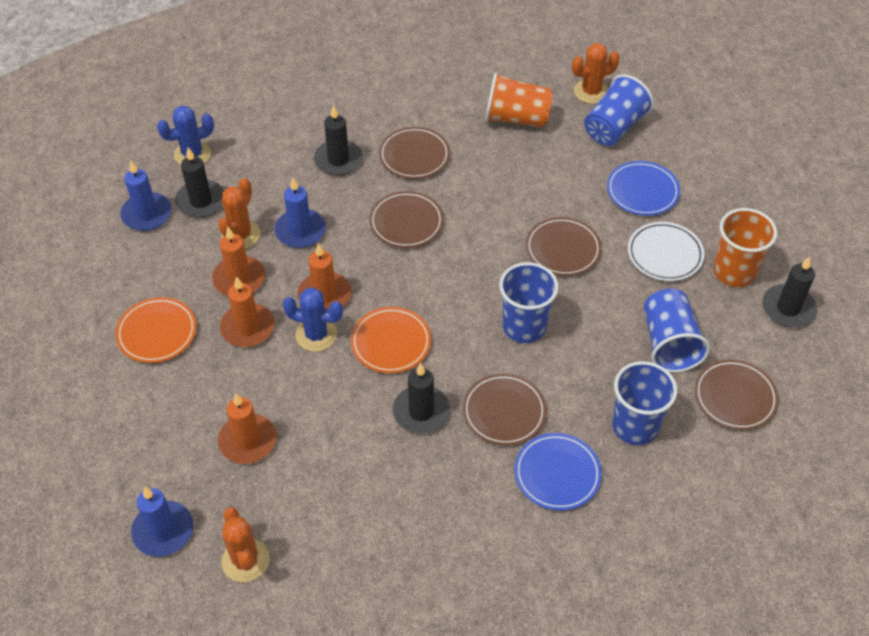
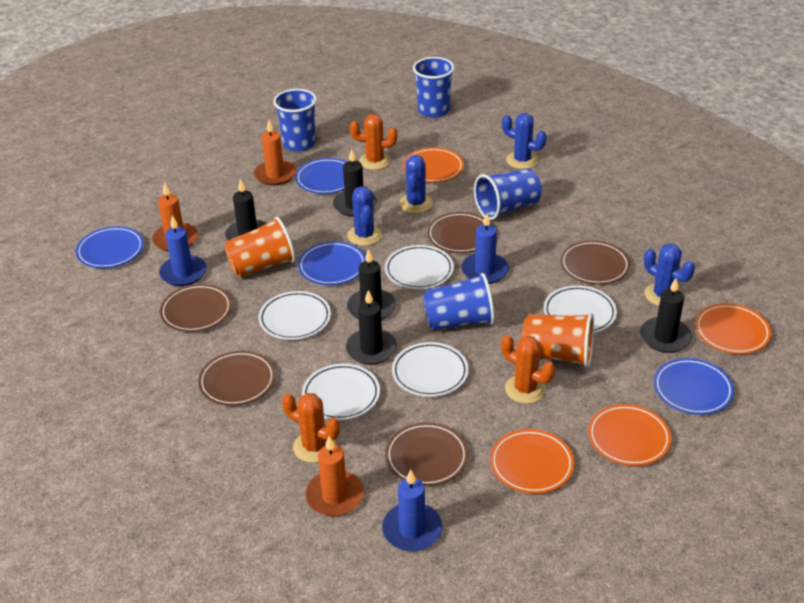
black candle: 4 -> 5
blue cactus: 2 -> 4
blue plate: 2 -> 4
orange candle: 4 -> 3
orange plate: 2 -> 4
white plate: 1 -> 5

